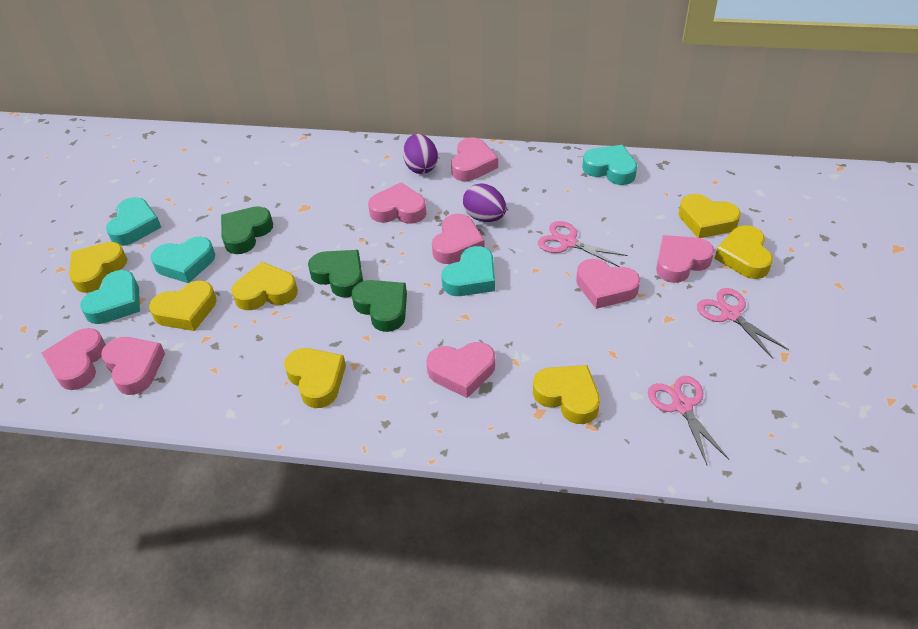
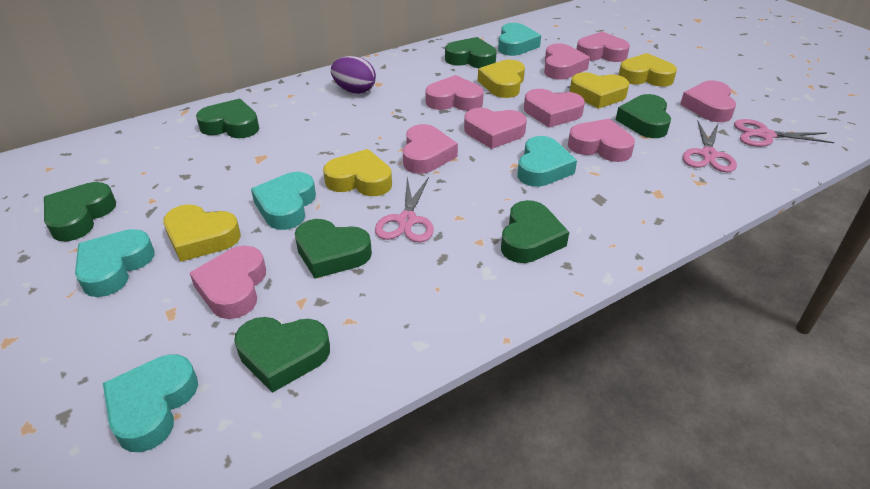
green heart: 3 -> 7
pink heart: 8 -> 9
purple egg: 2 -> 1
yellow heart: 7 -> 5

